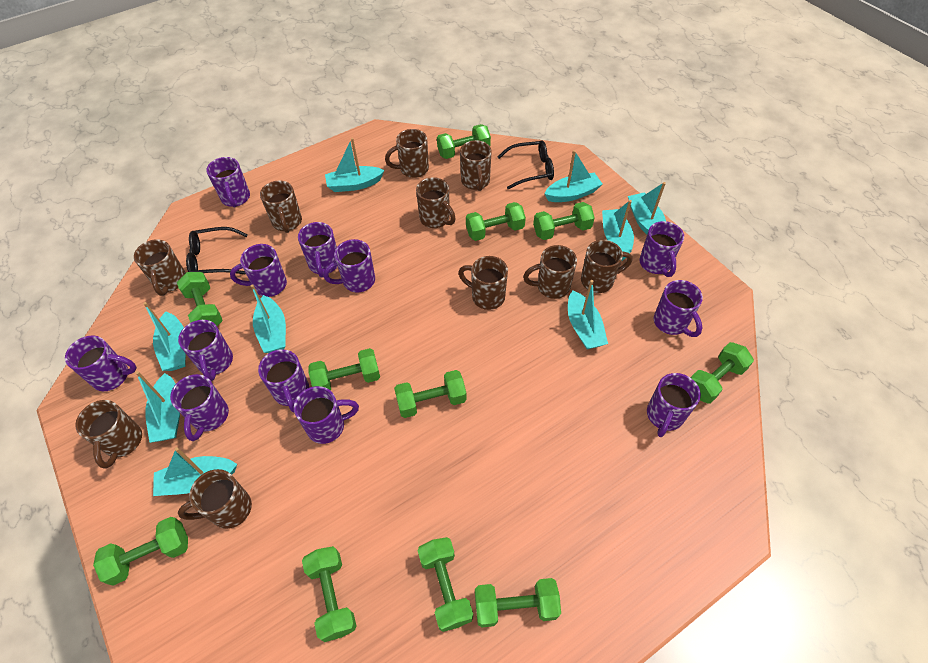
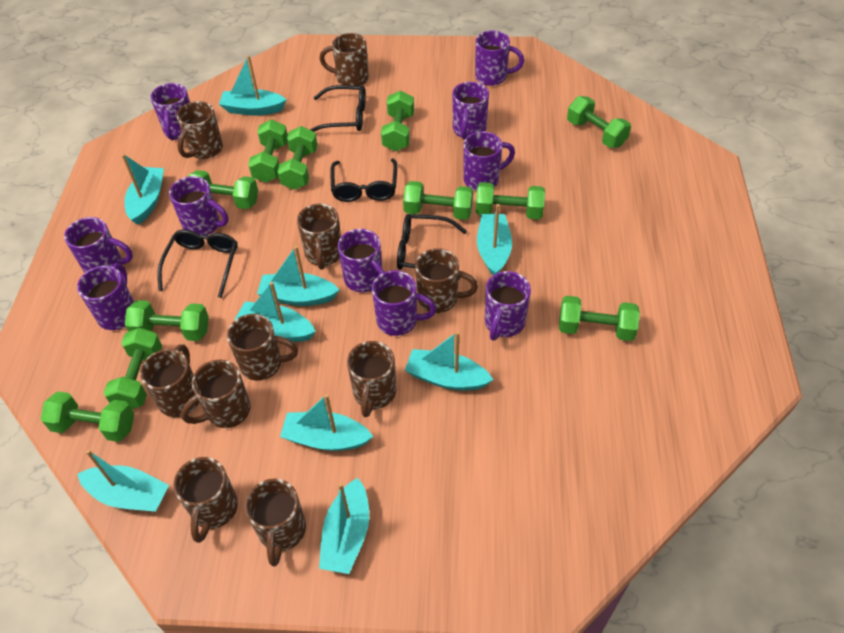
black glasses: 2 -> 4
purple mug: 12 -> 10

